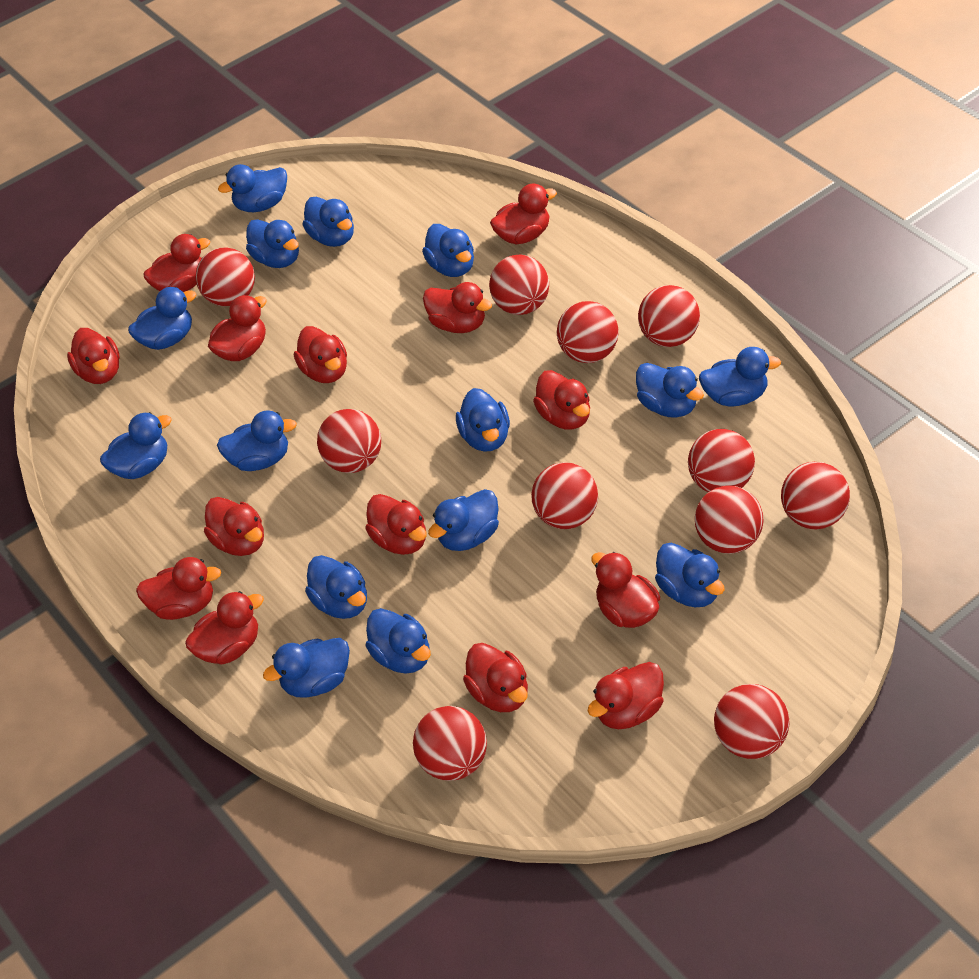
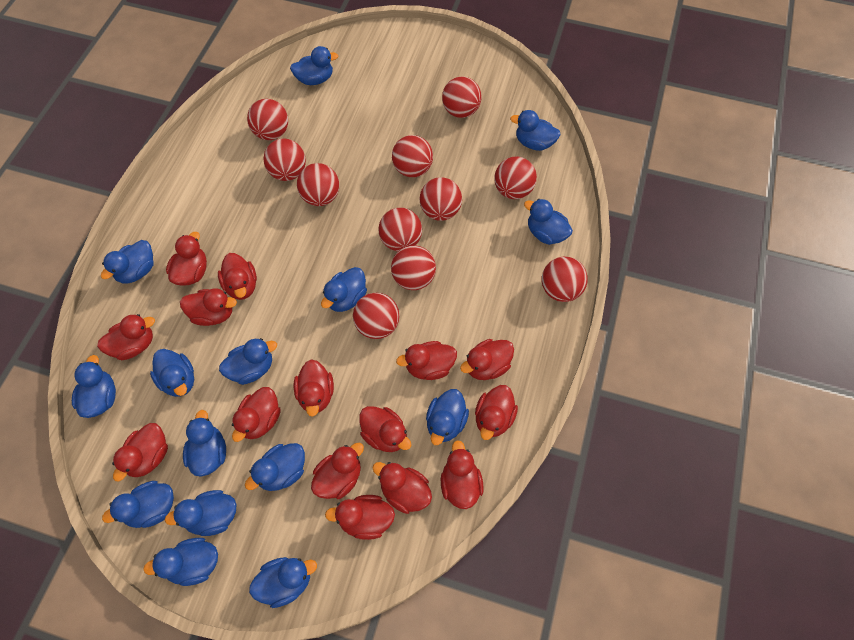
red duck: 14 -> 15

